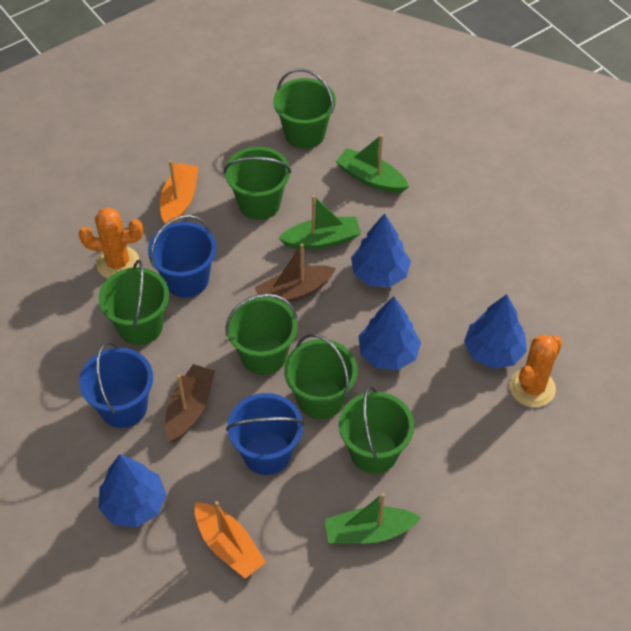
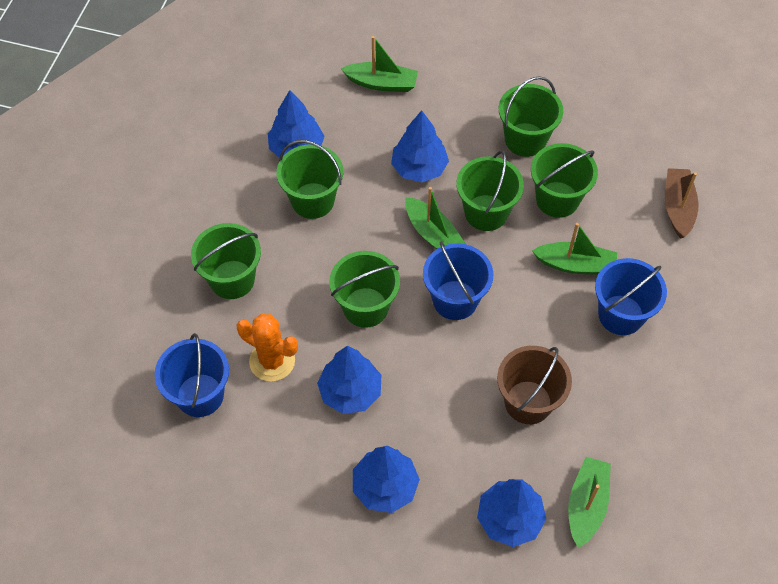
blue tree: 4 -> 5
brown boat: 2 -> 1
brown bucket: 0 -> 1
green boat: 3 -> 4
orange boat: 2 -> 0
orange cactus: 2 -> 1

